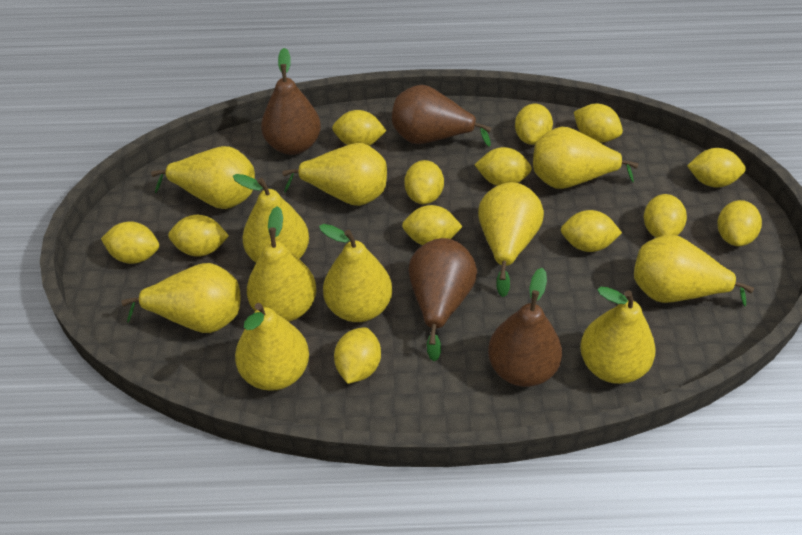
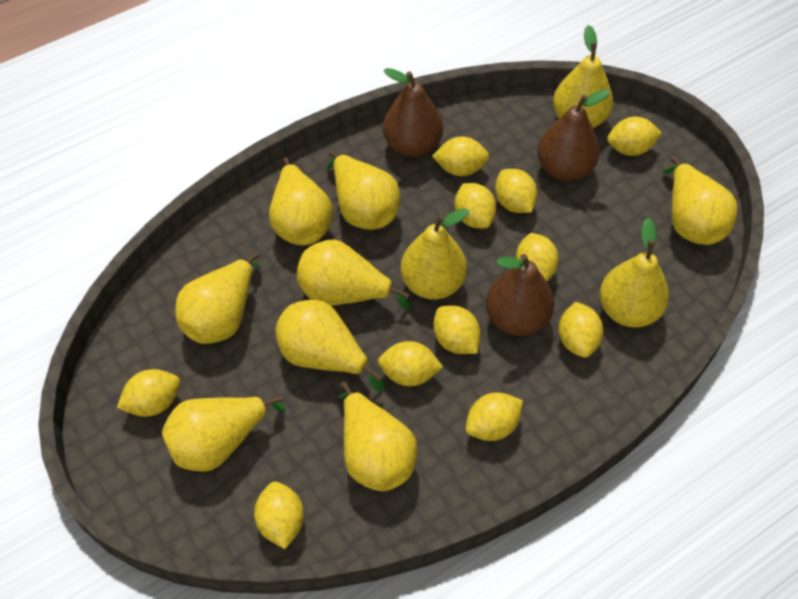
brown pear: 4 -> 3
yellow lemon: 13 -> 11

